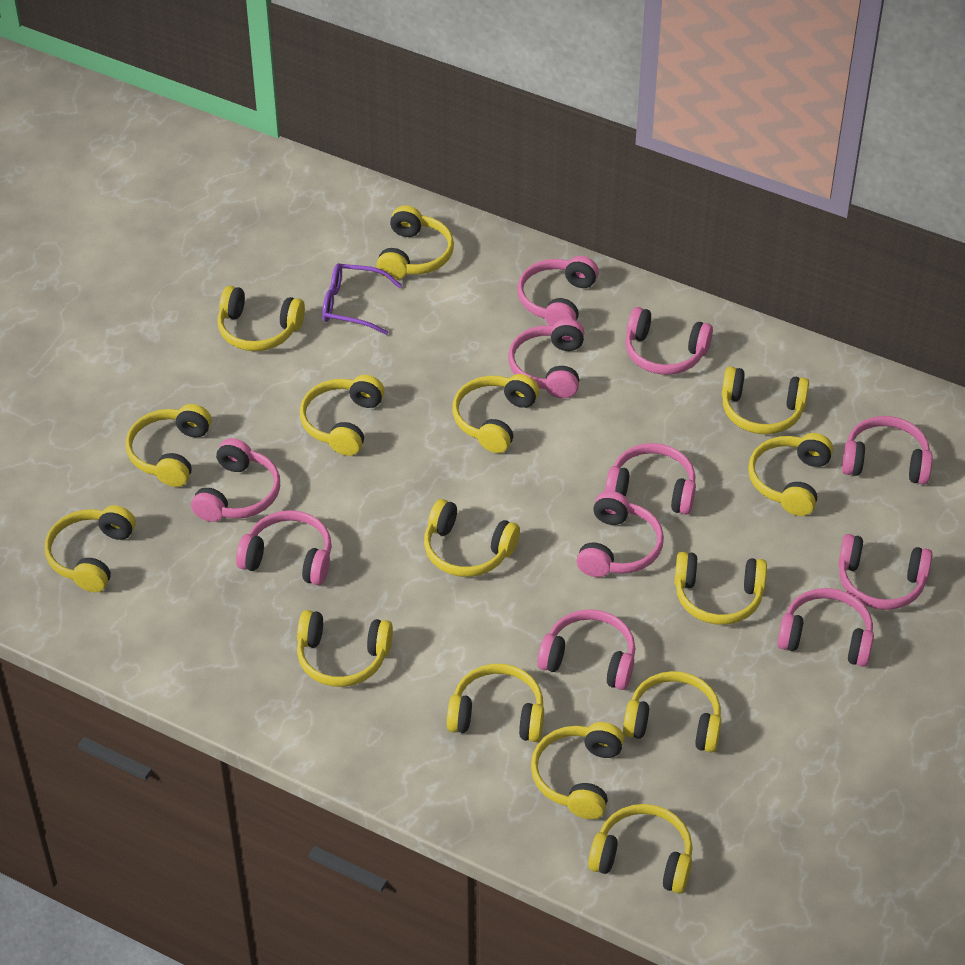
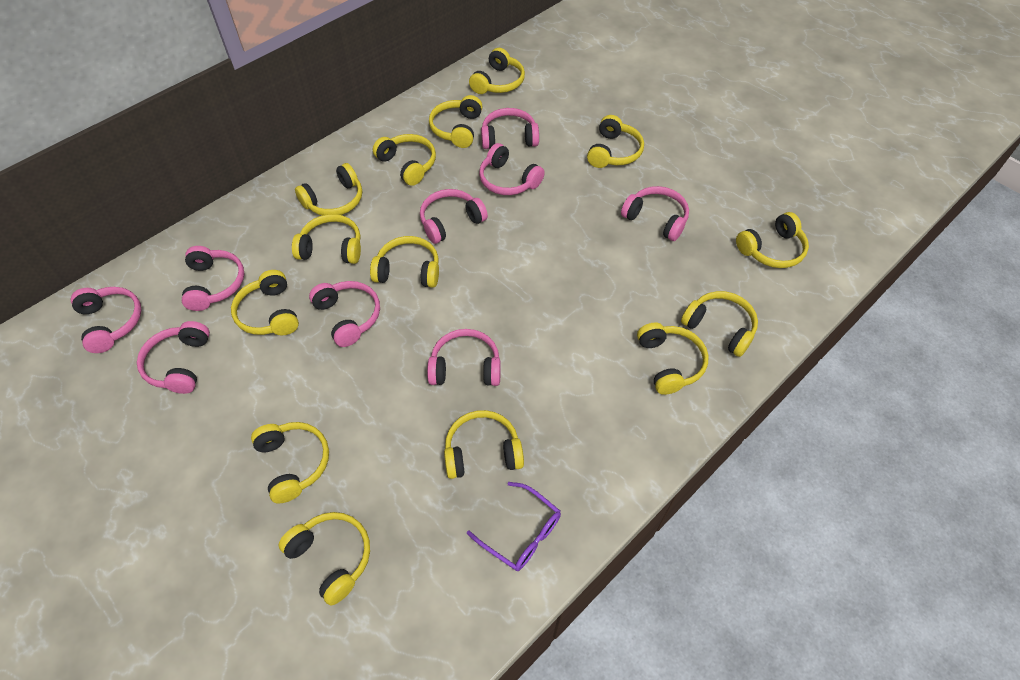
pink headphones: 11 -> 9
yellow headphones: 15 -> 14

